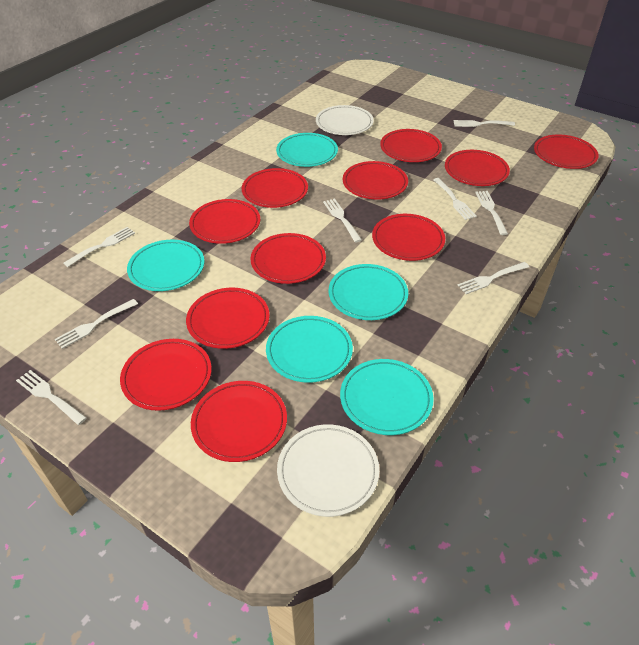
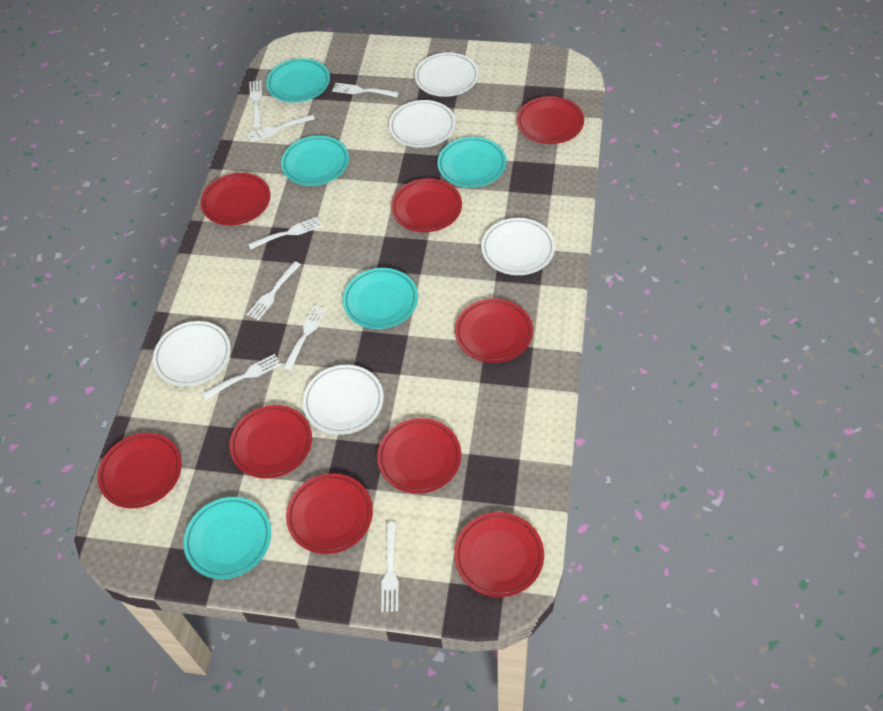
red plate: 11 -> 9
white plate: 2 -> 5

